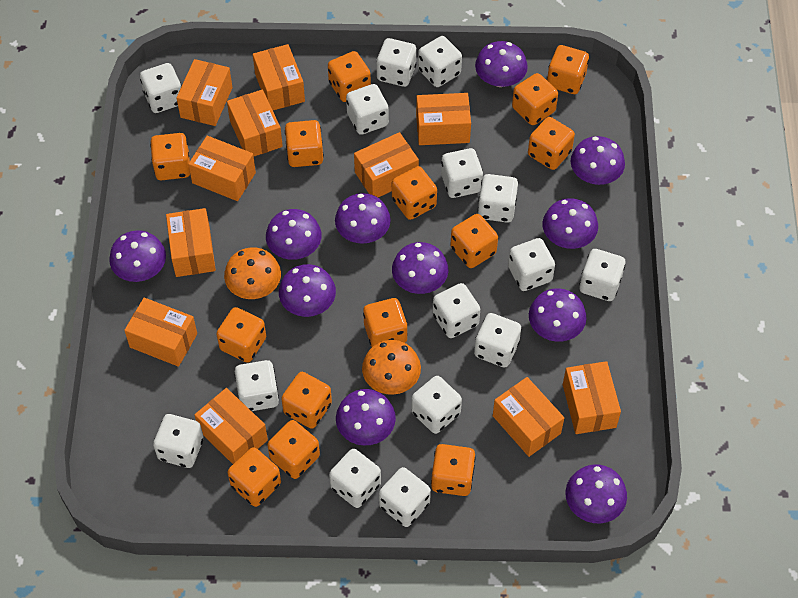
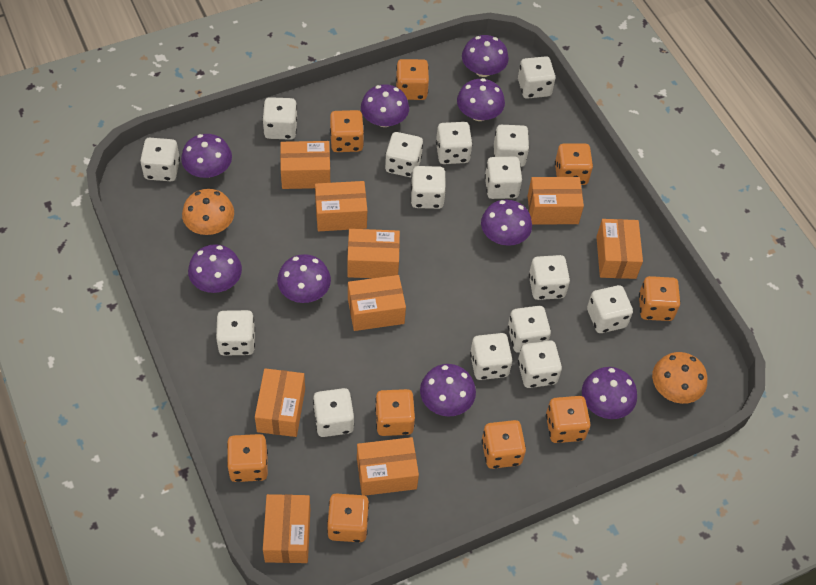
orange box: 11 -> 9
orange dice: 14 -> 9
purple mushroom: 11 -> 9

